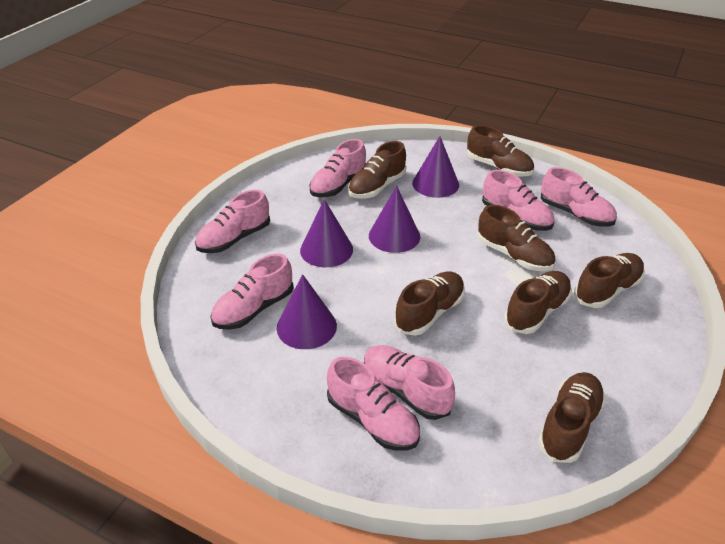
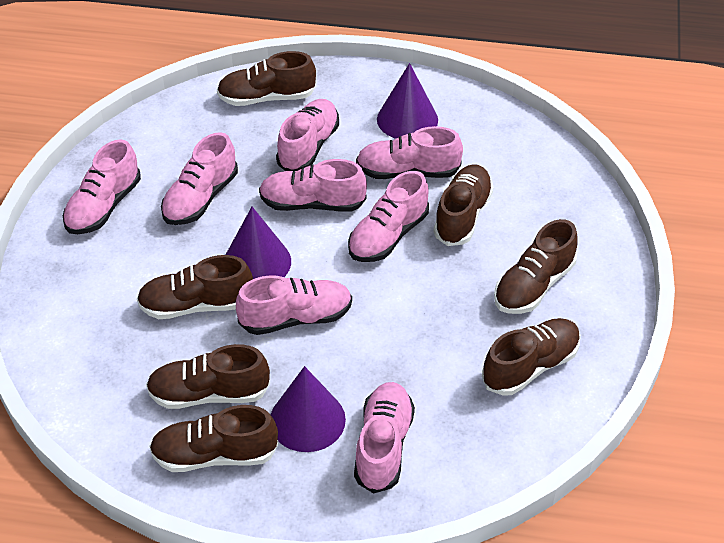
pink shoe: 7 -> 8
purple cone: 4 -> 3

